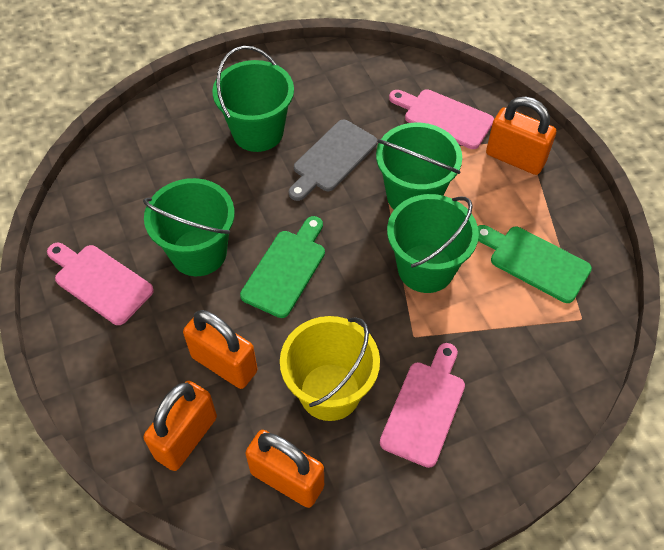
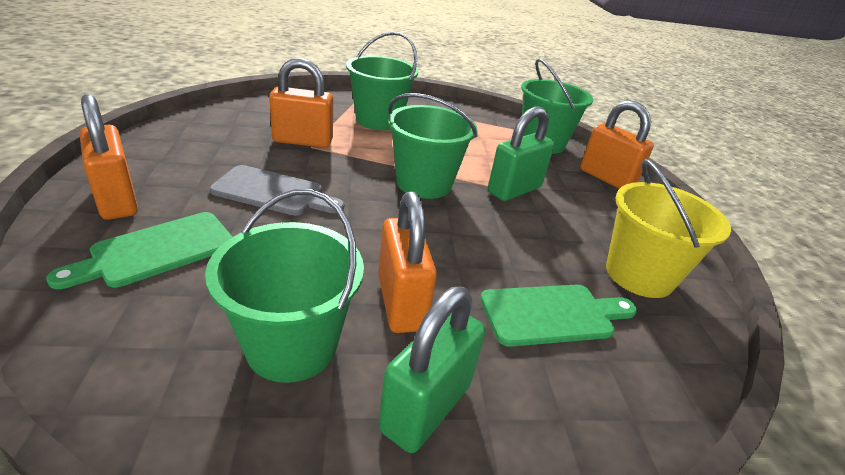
green padlock: 0 -> 2
pink cutting board: 3 -> 0

